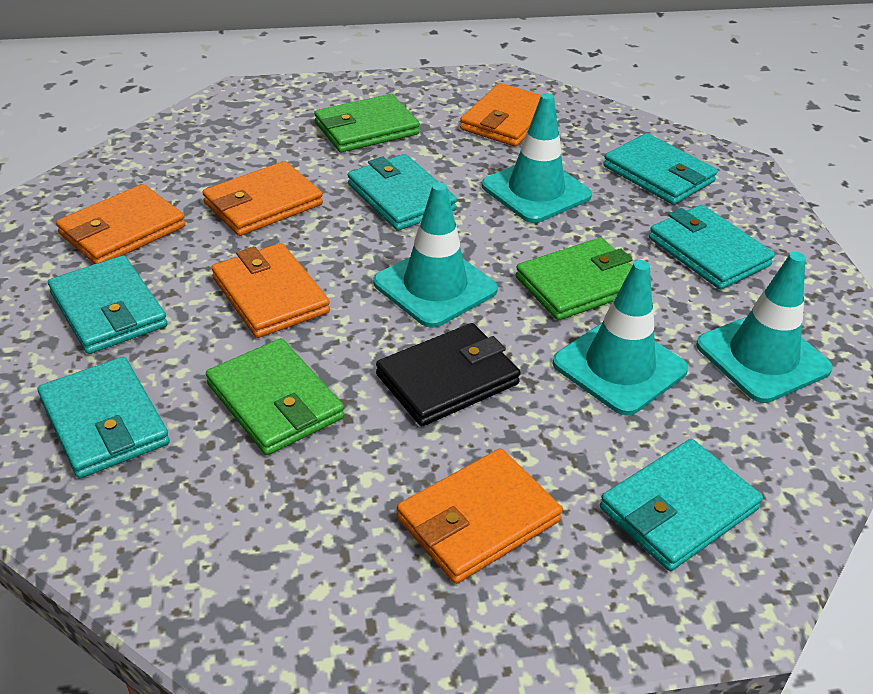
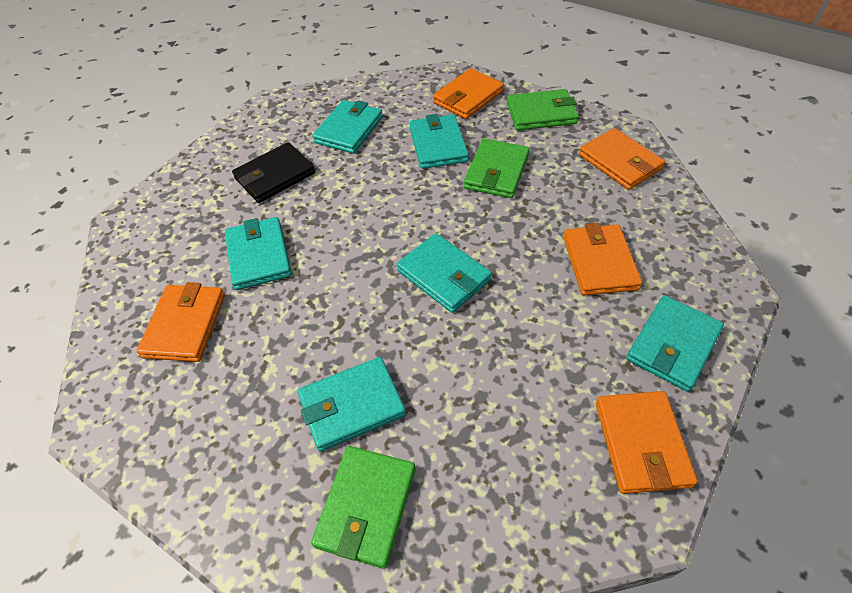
turquoise traffic cone: 4 -> 0

